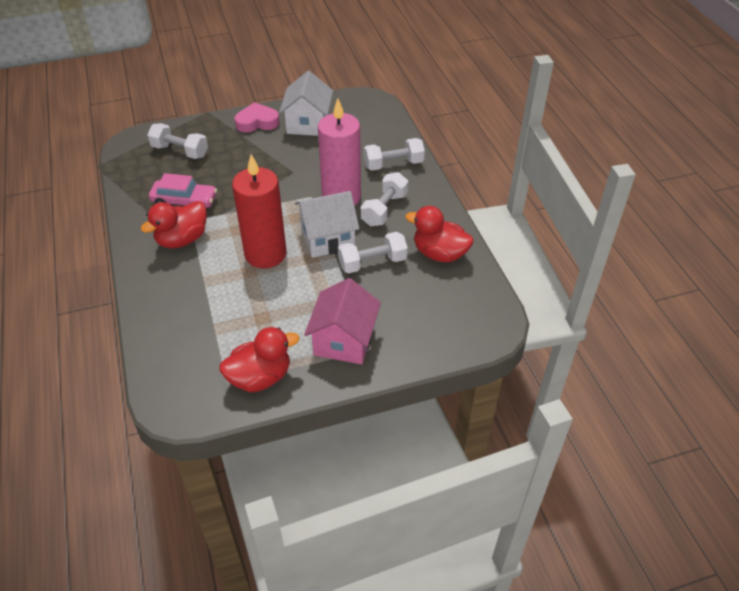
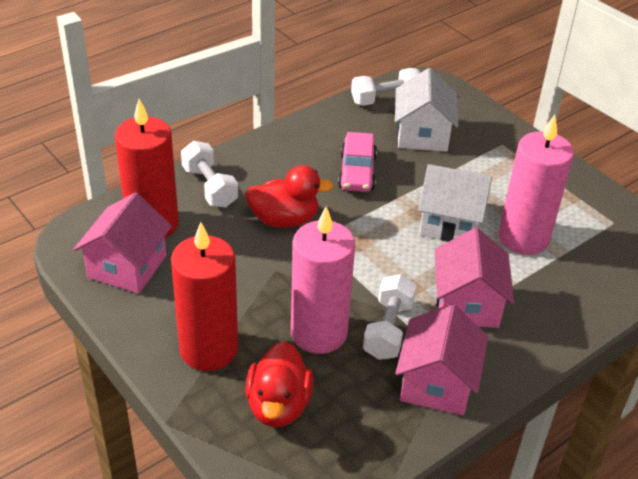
pink candle: 1 -> 2
pink heart: 1 -> 0
pink house: 1 -> 3
red candle: 1 -> 2
red duck: 3 -> 2
white dumbbell: 4 -> 3

